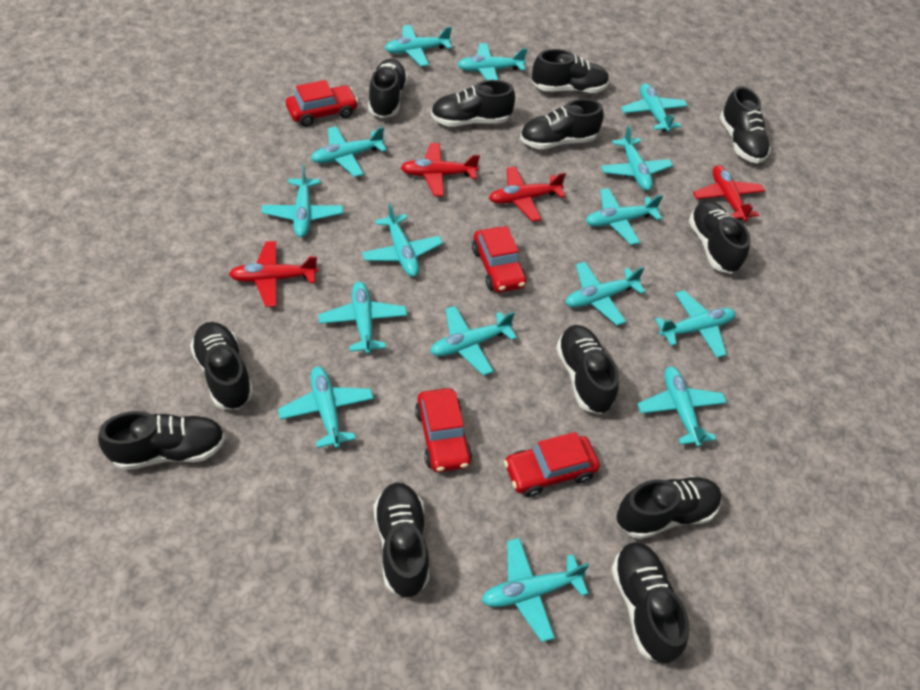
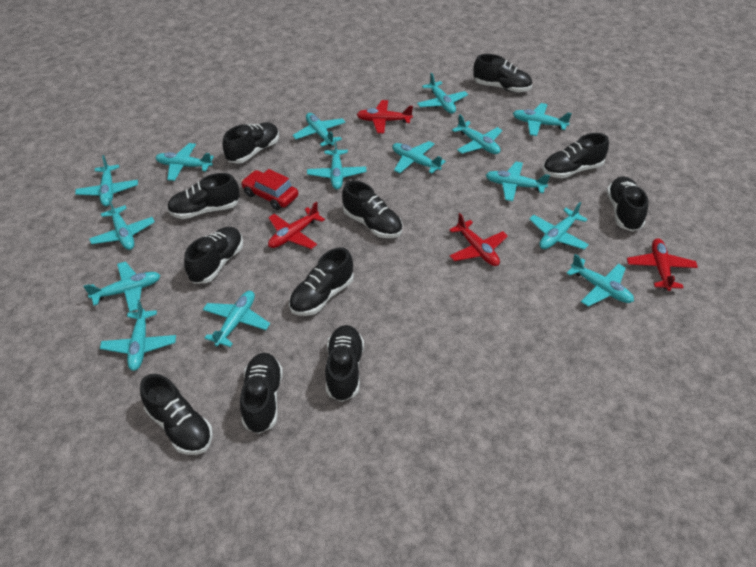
black shoe: 12 -> 11
red car: 4 -> 1

